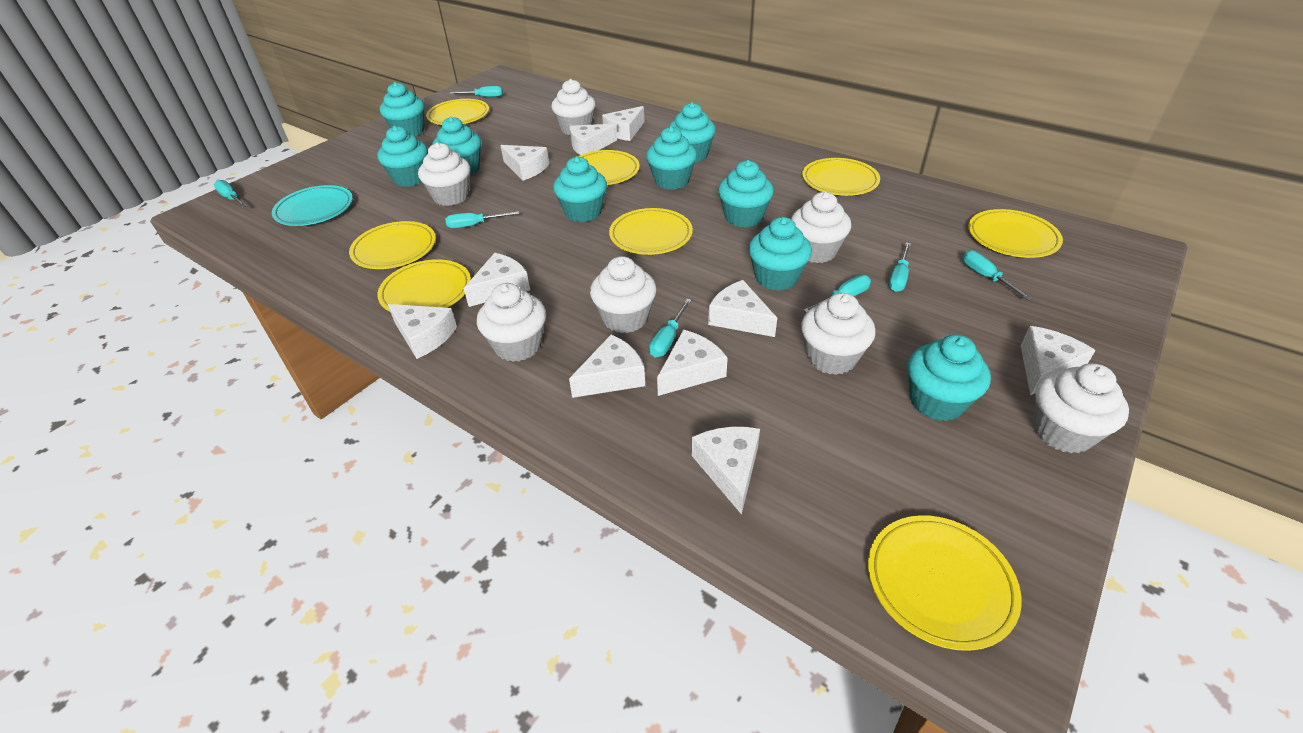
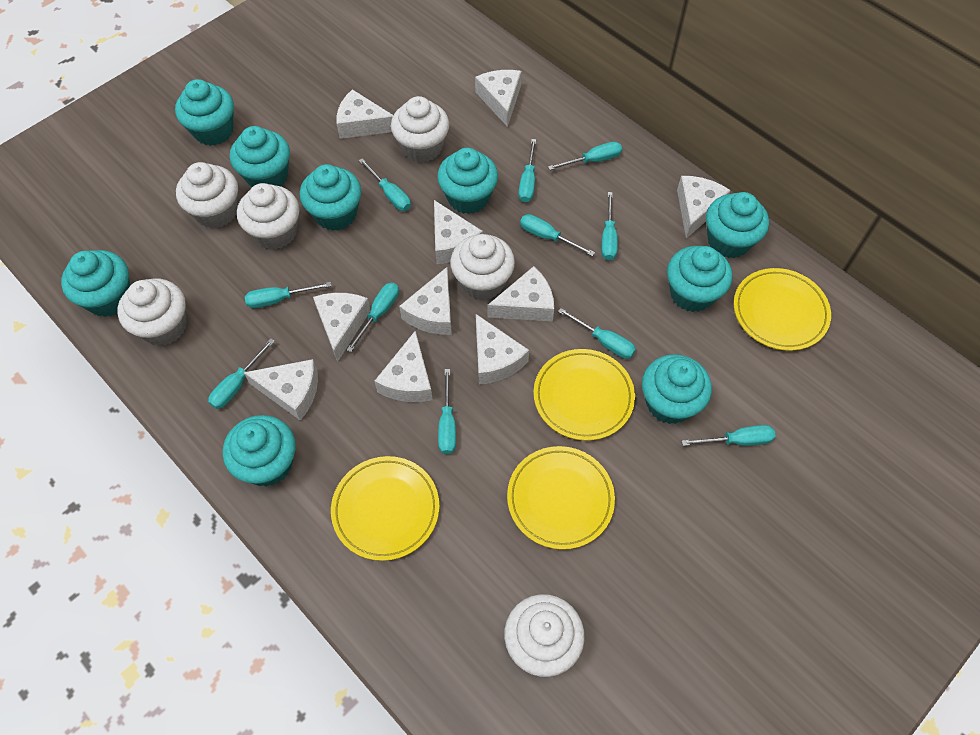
turquoise plate: 1 -> 0
turquoise screwdriver: 7 -> 11
white cupcake: 7 -> 6
yellow plate: 8 -> 4

